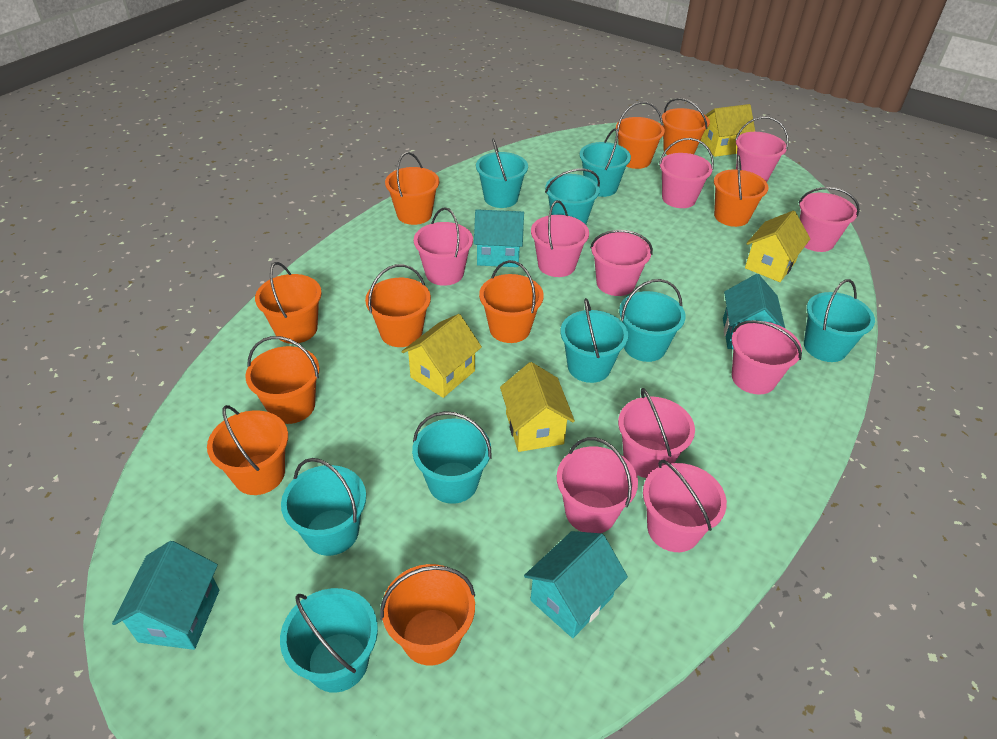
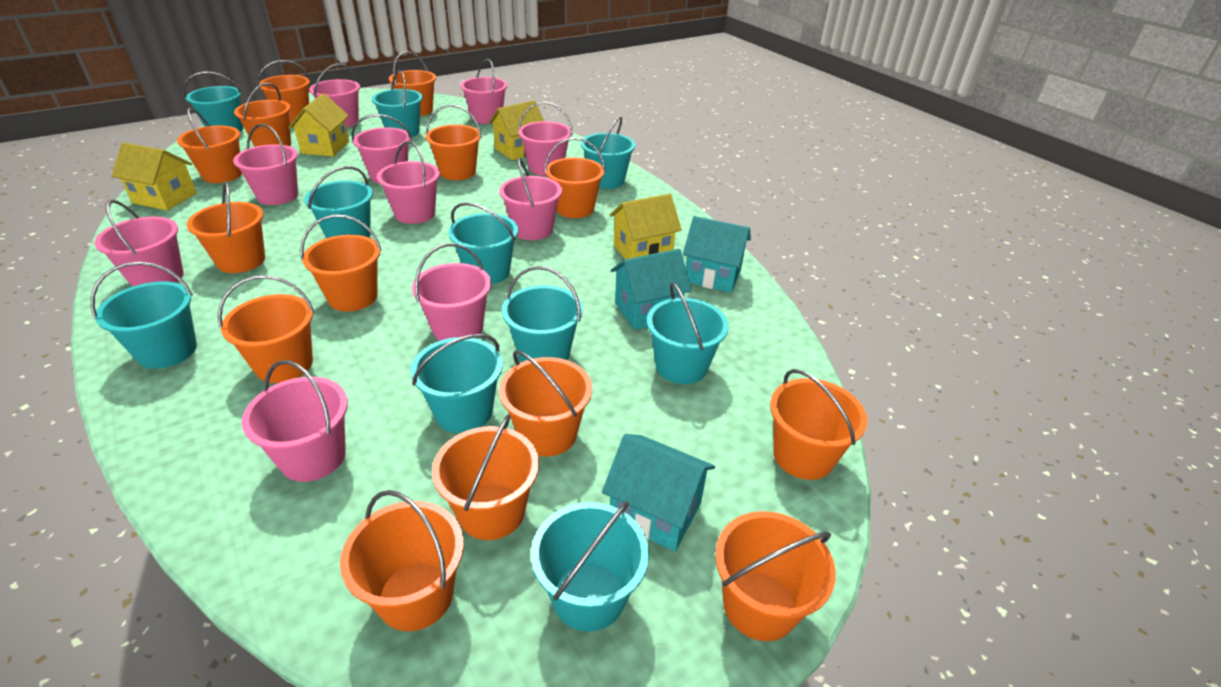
orange bucket: 10 -> 14
turquoise bucket: 9 -> 10
turquoise house: 4 -> 3

